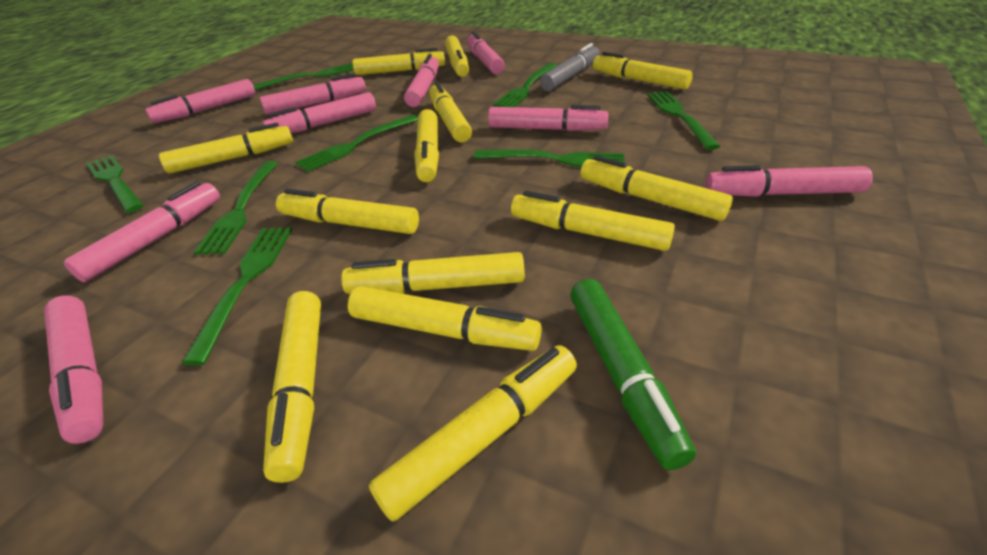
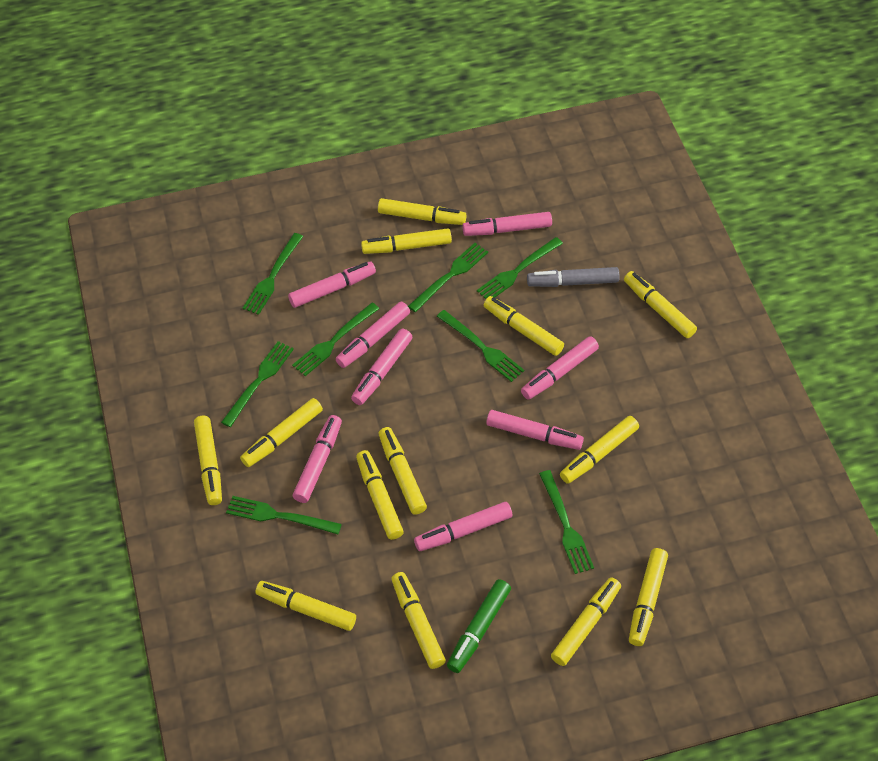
pink marker: 9 -> 8

